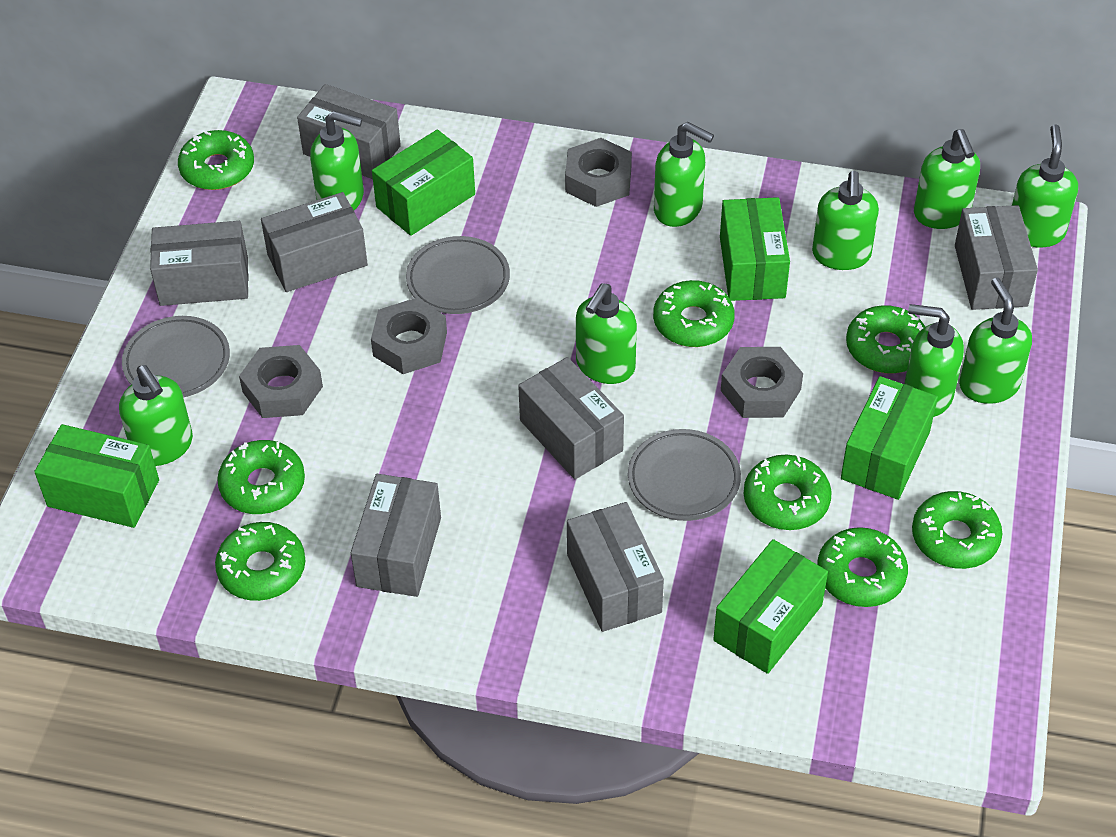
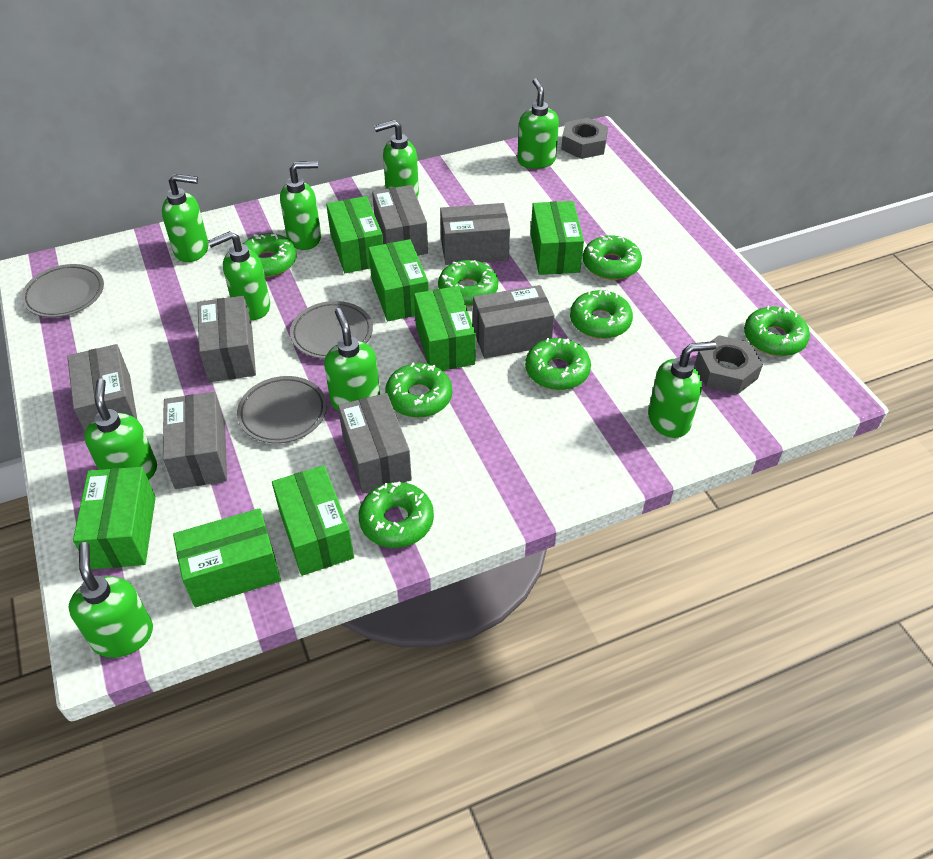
green box: 5 -> 7
grey nut: 4 -> 2

